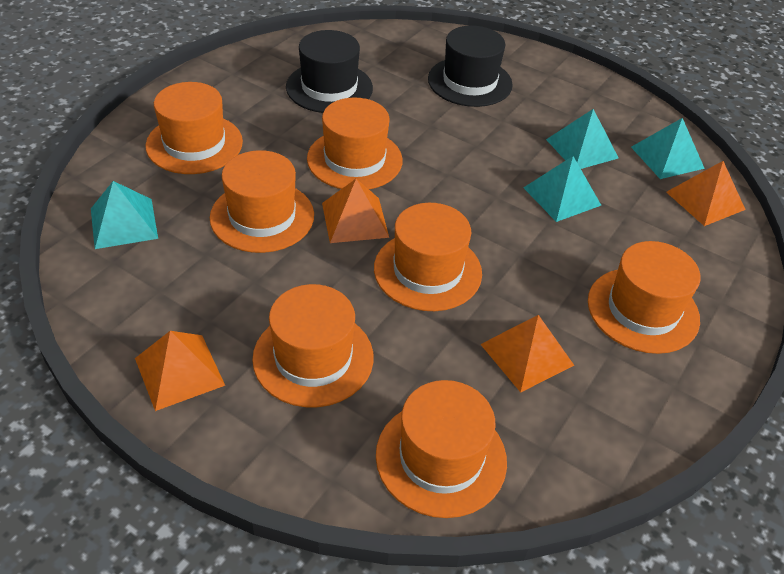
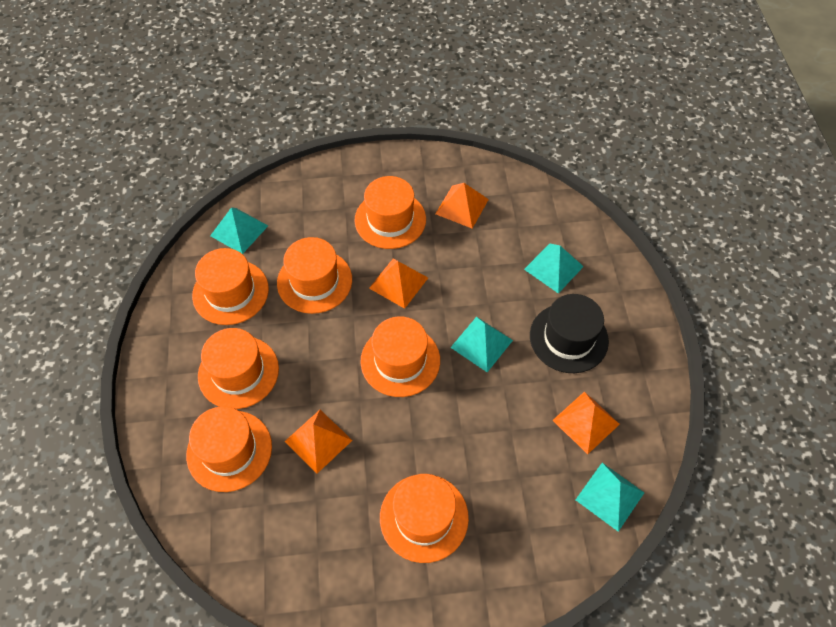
black hat: 2 -> 1

